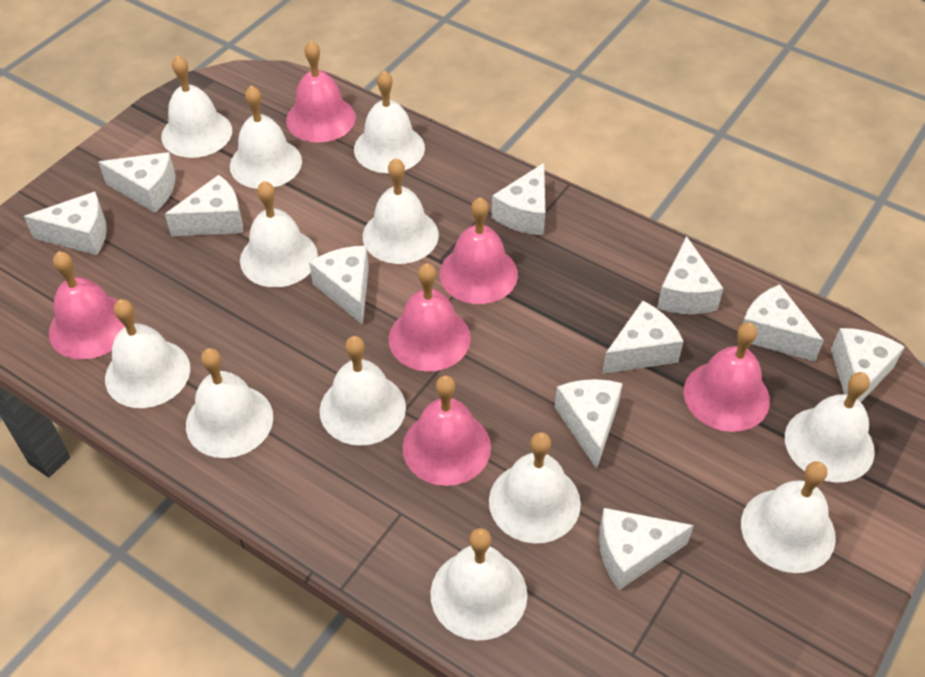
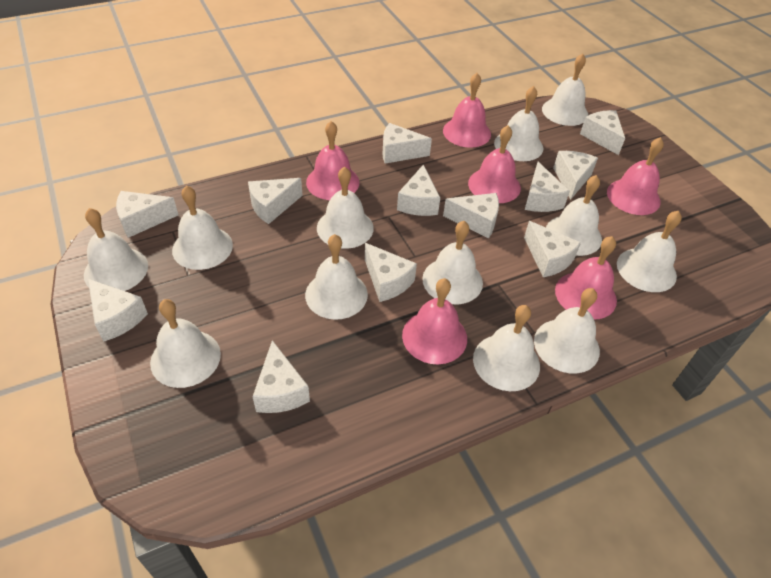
white cheese: 11 -> 12

